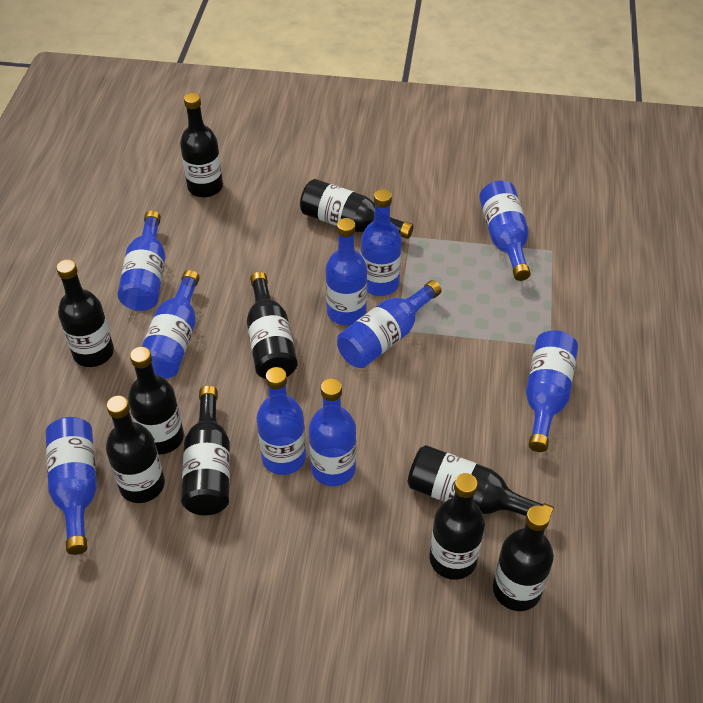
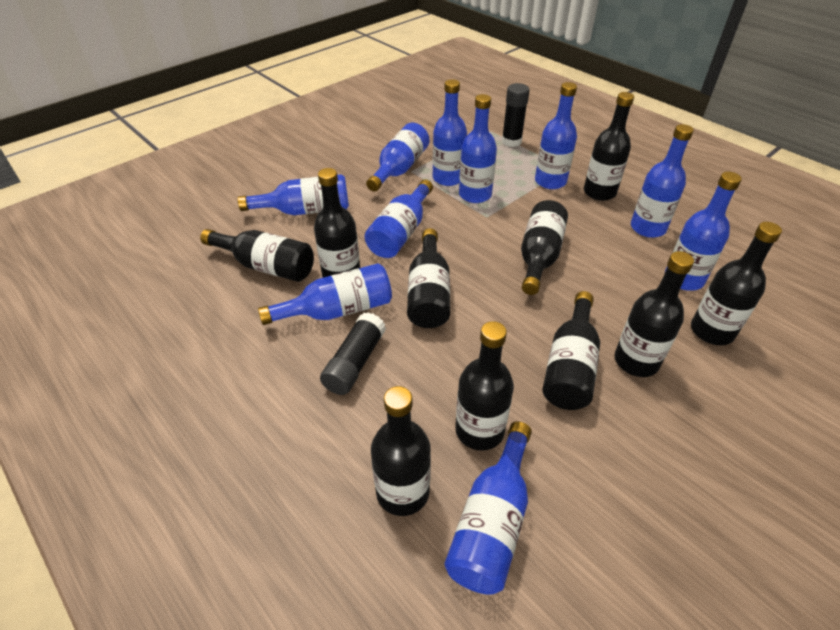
black glue stick: 0 -> 2

